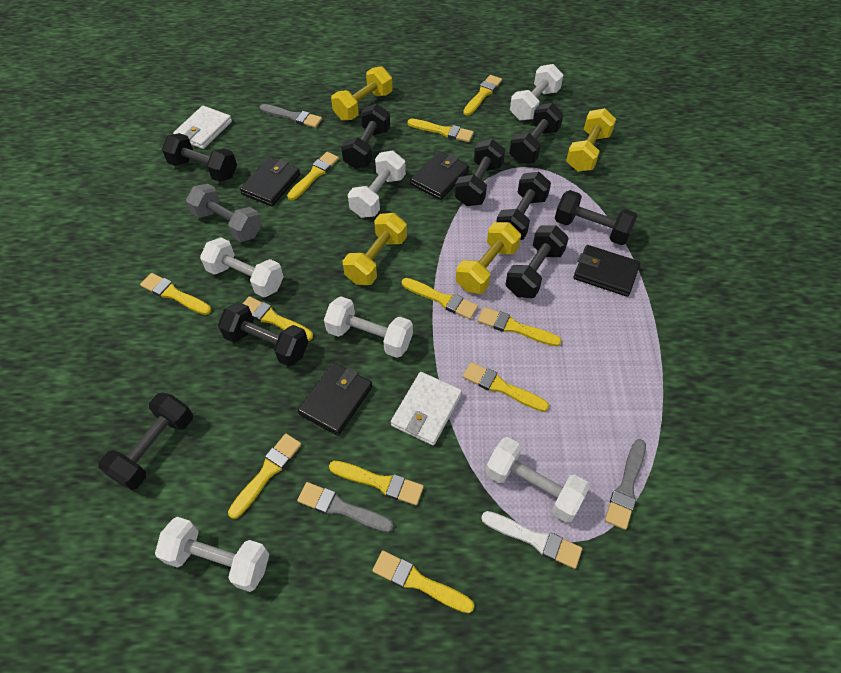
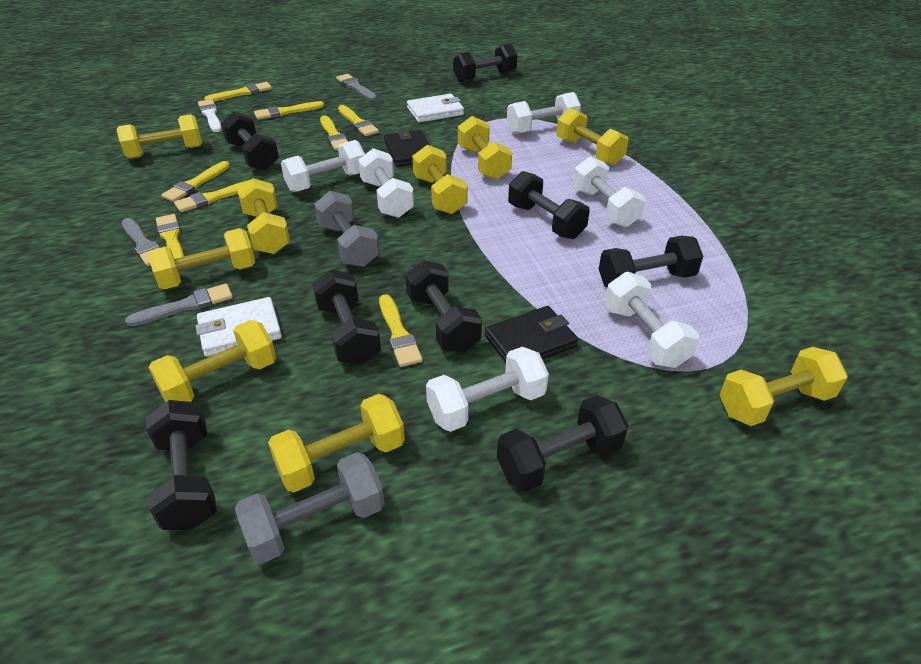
black dumbbell: 9 -> 8
black wallet: 4 -> 2
grey dumbbell: 1 -> 2
yellow brush: 11 -> 8
yellow dumbbell: 4 -> 9

